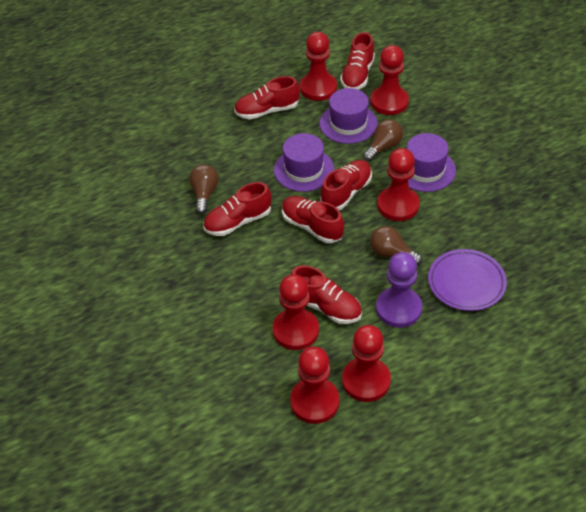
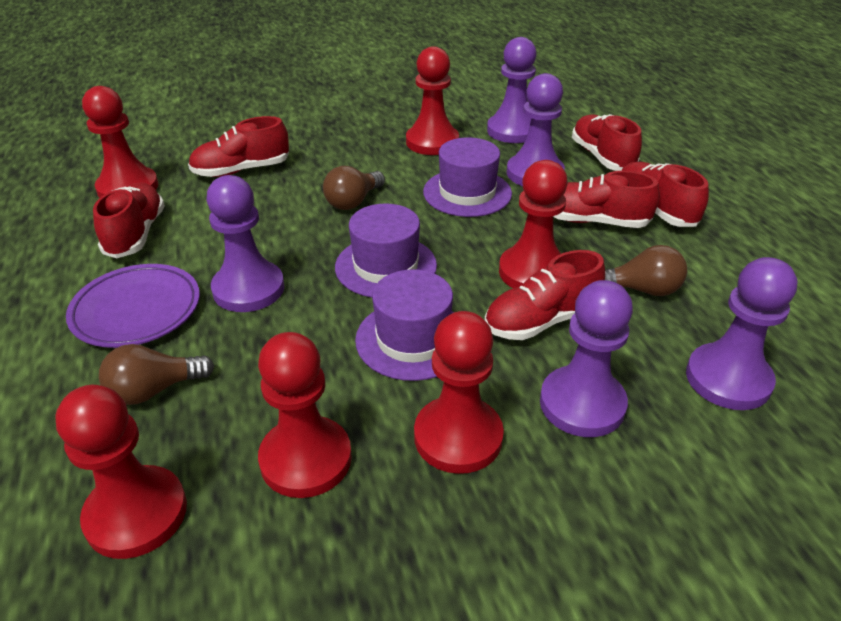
purple pawn: 1 -> 5

